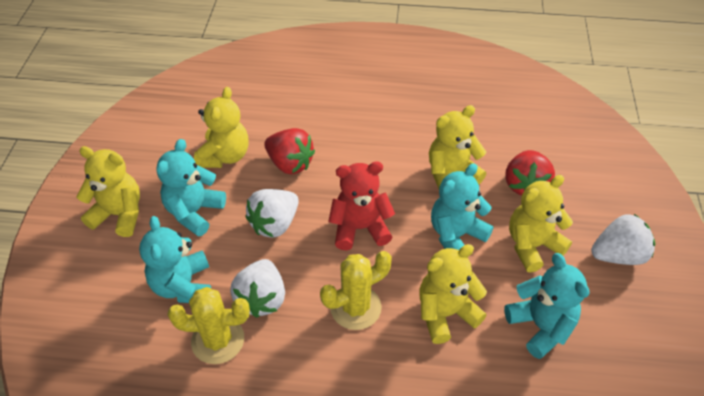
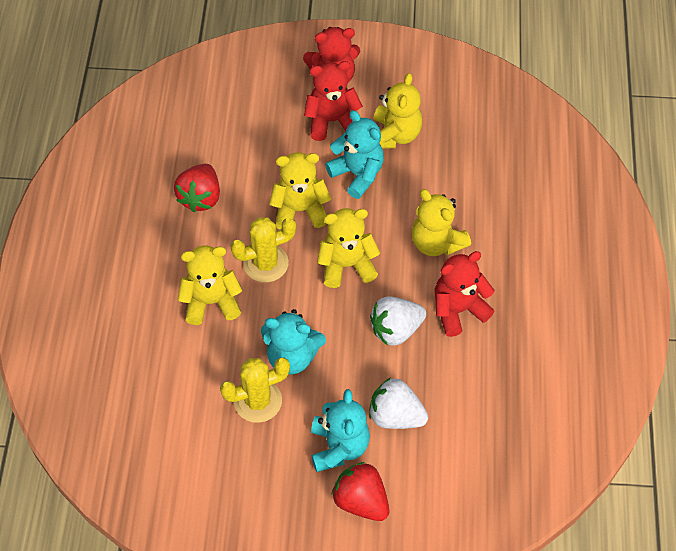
red teddy bear: 1 -> 3
turquoise teddy bear: 4 -> 3
white strawberry: 3 -> 2

